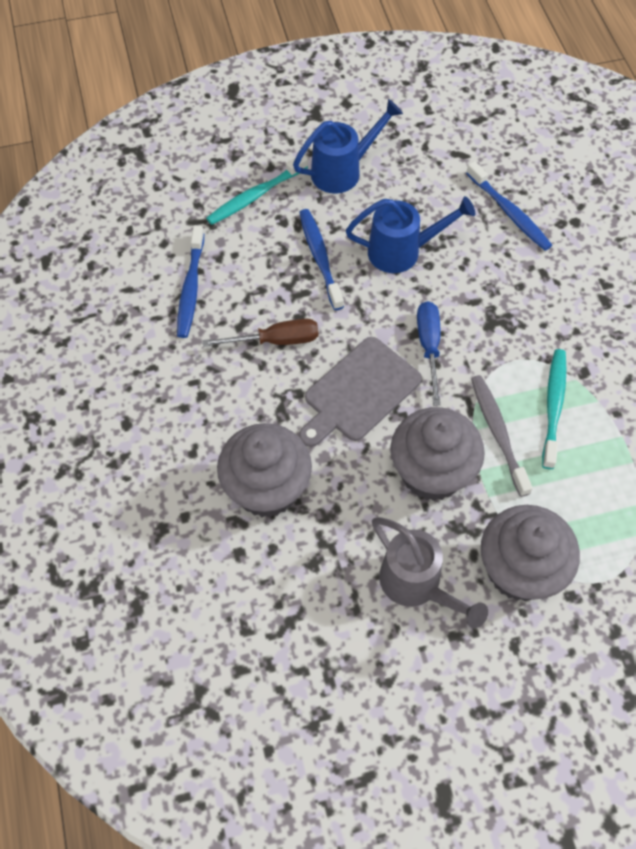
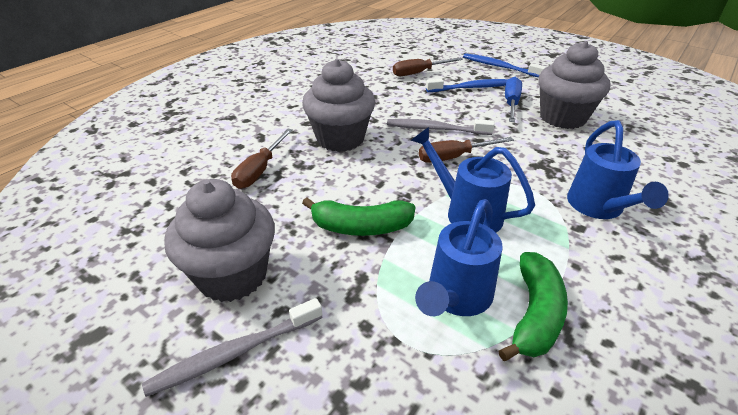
blue toothbrush: 3 -> 2
blue watering can: 2 -> 3
brown screwdriver: 1 -> 3
green banana: 0 -> 2
grey cutting board: 1 -> 0
grey toothbrush: 1 -> 2
grey watering can: 1 -> 0
turquoise toothbrush: 2 -> 0

